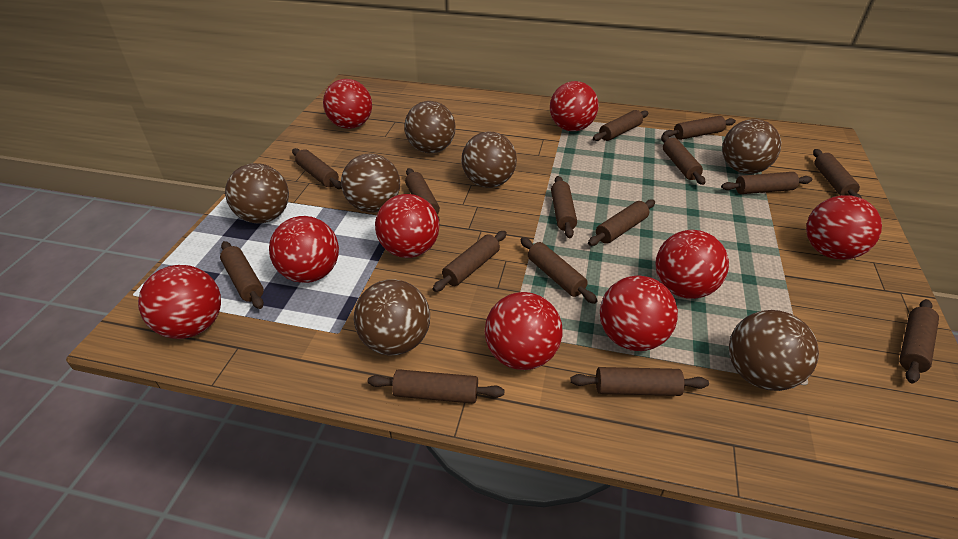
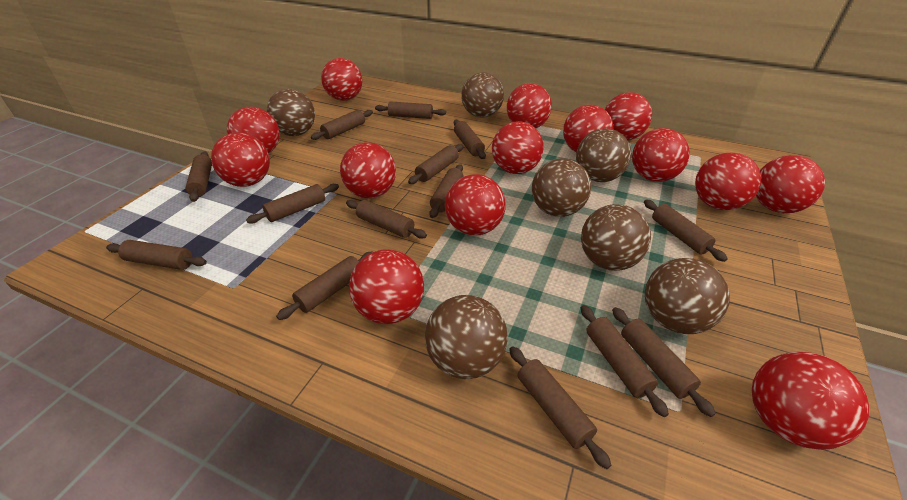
brown rolling pin: 15 -> 14
red ball: 9 -> 14

